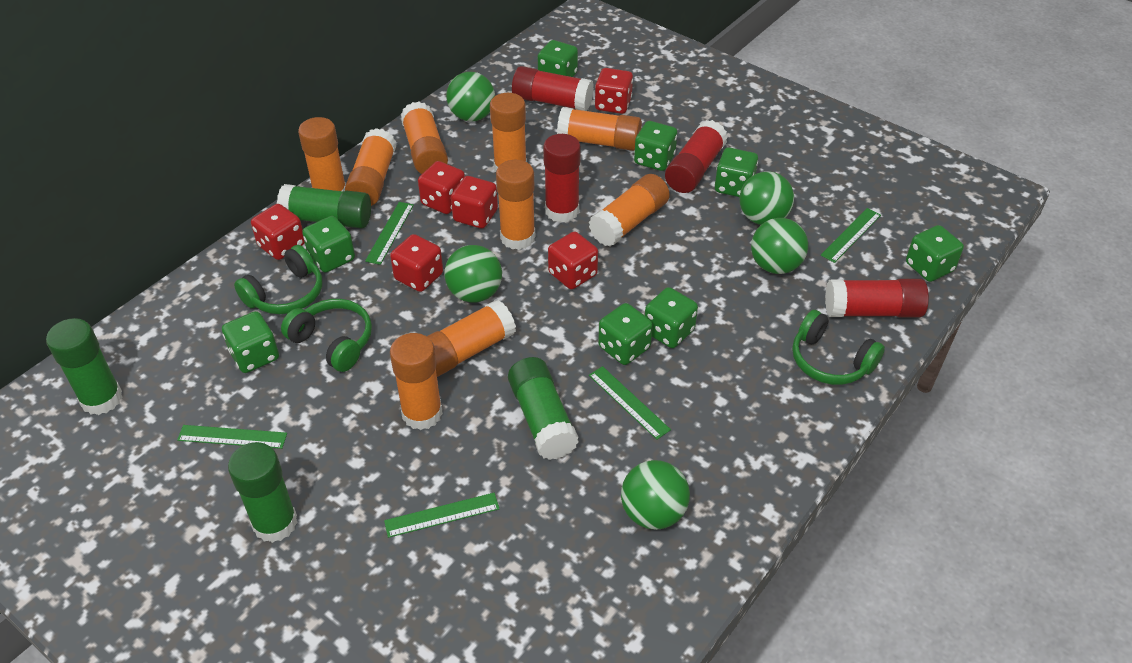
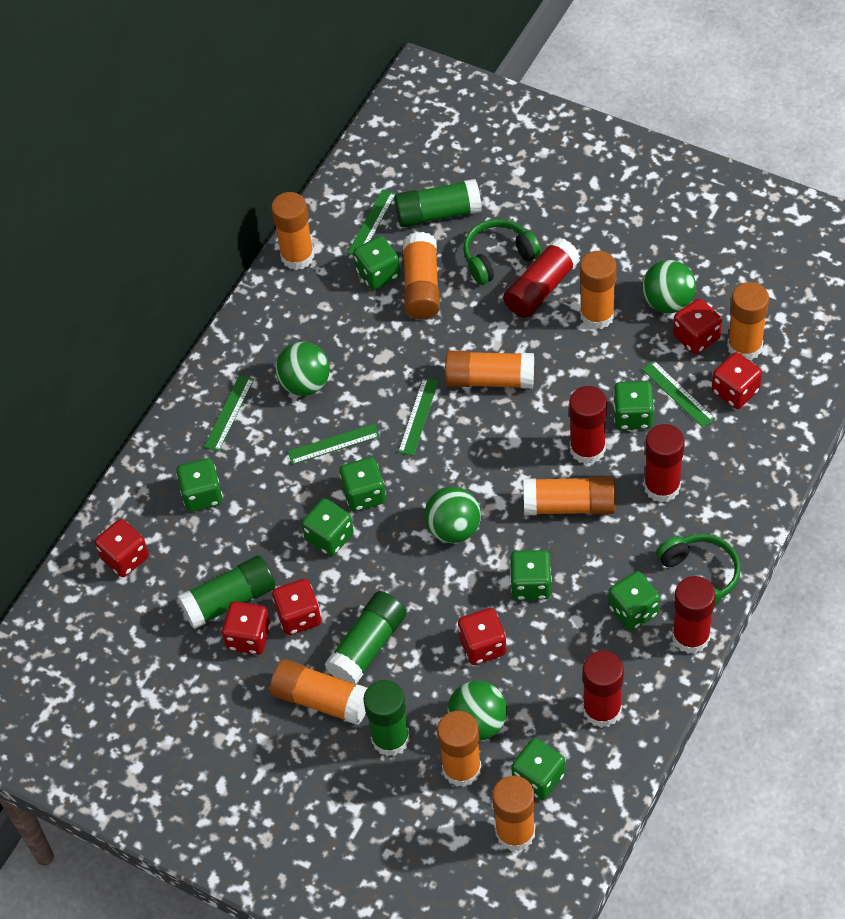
green ball: 5 -> 4
green headphones: 3 -> 2
red glue stick: 4 -> 5

